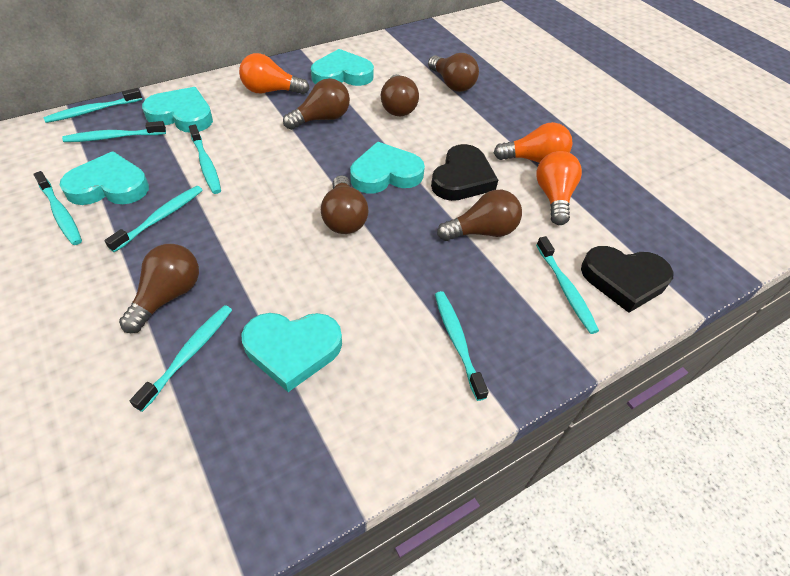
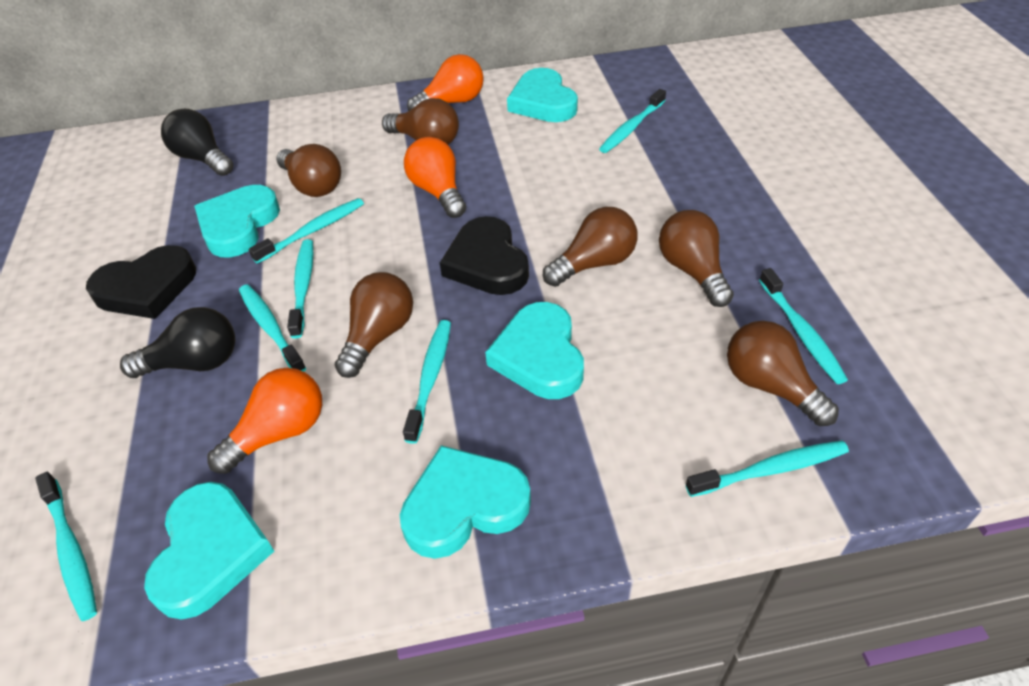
black light bulb: 0 -> 2

